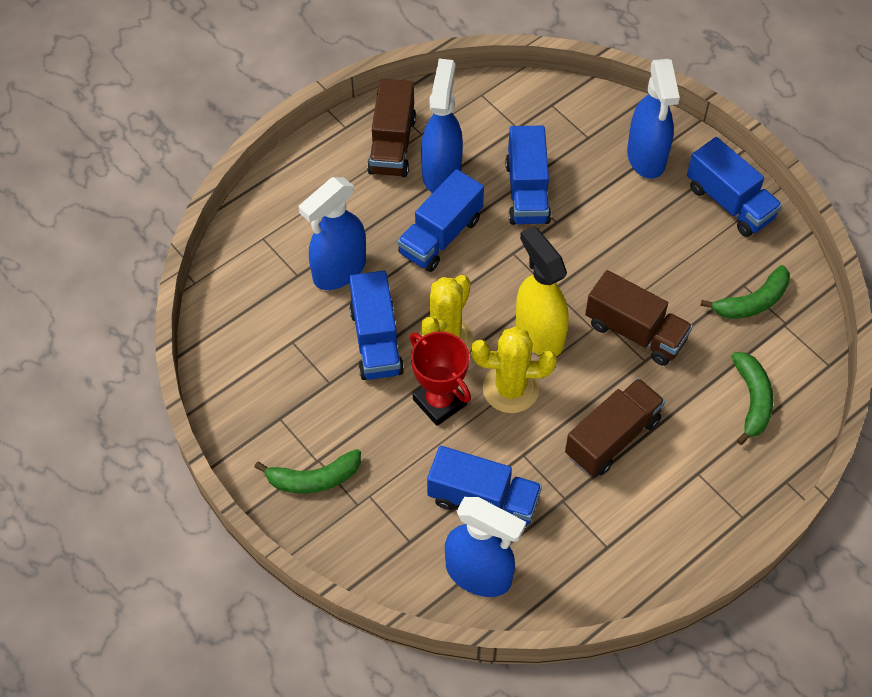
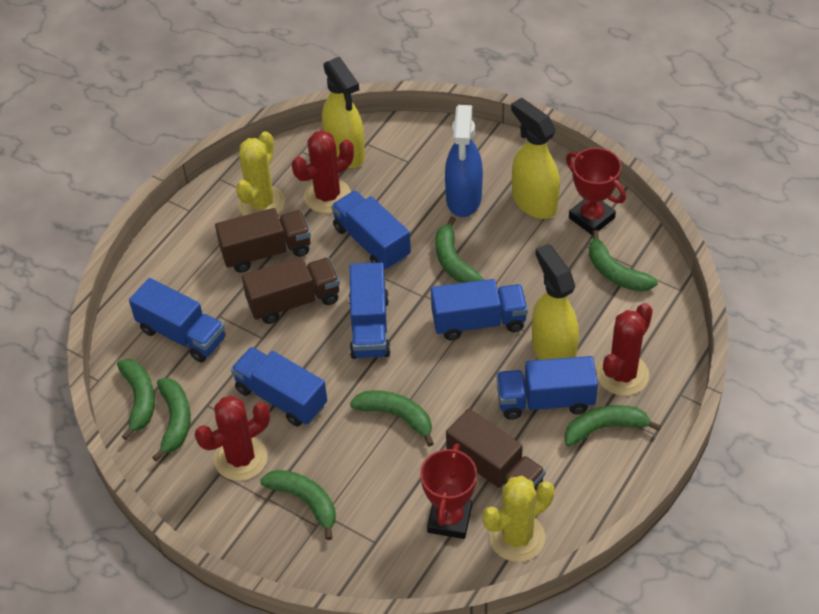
blue spray bottle: 4 -> 1
blue truck: 5 -> 6
green banana: 3 -> 7
red cactus: 0 -> 3
red trophy: 1 -> 2
yellow spray bottle: 1 -> 3

